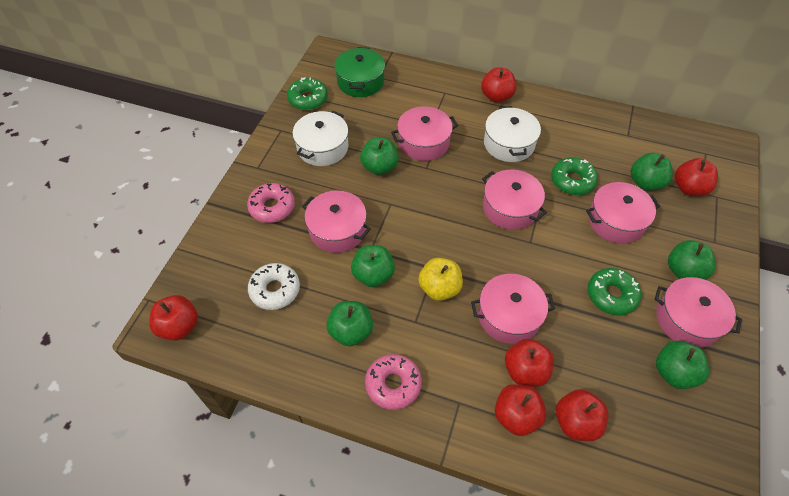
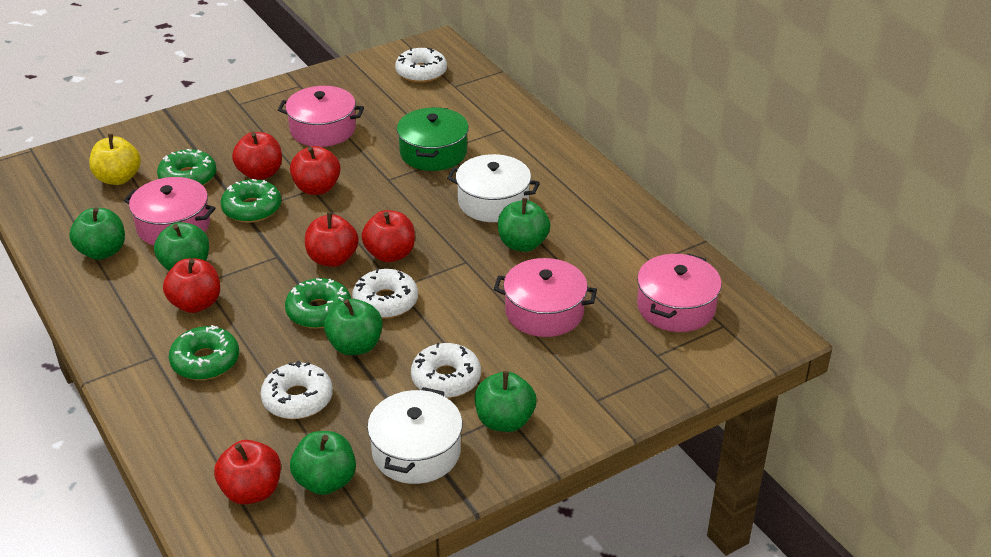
green donut: 3 -> 4
pink donut: 2 -> 0
pink pot: 6 -> 4
white donut: 1 -> 4

